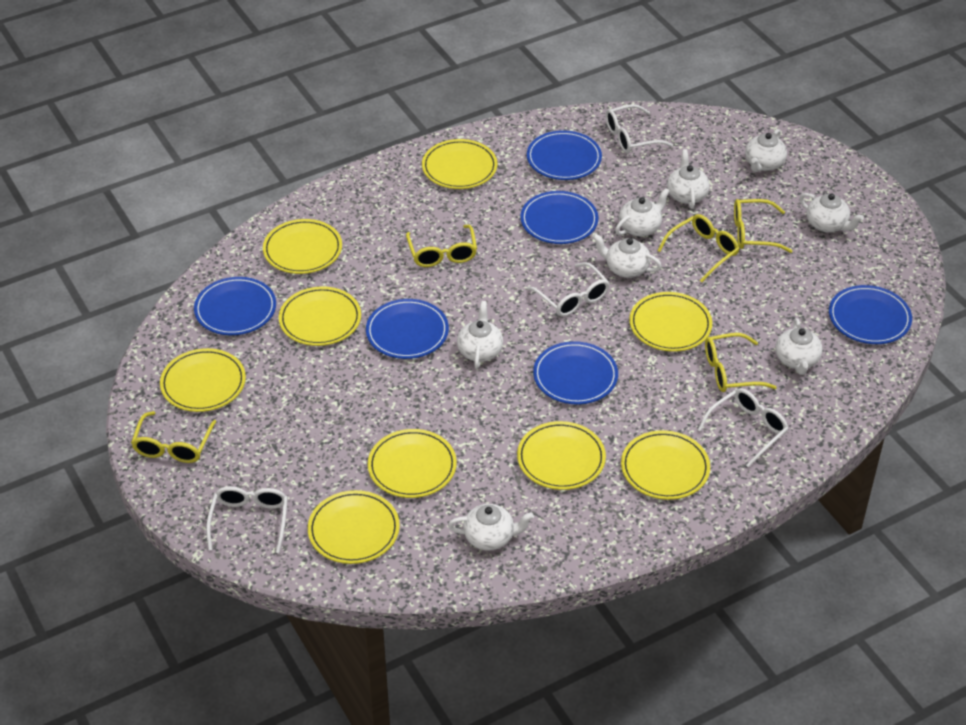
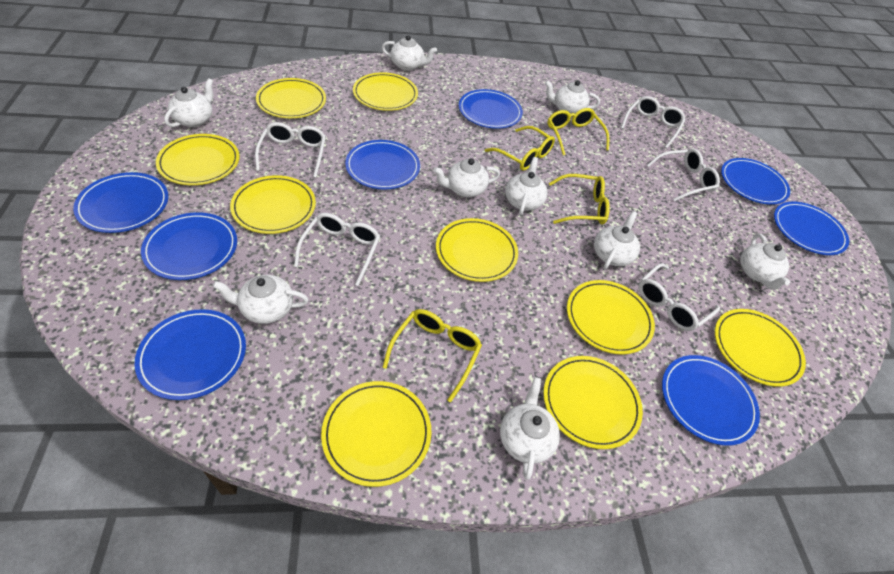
blue plate: 6 -> 8
white glasses: 4 -> 5
white teapot: 8 -> 9
yellow glasses: 5 -> 4

